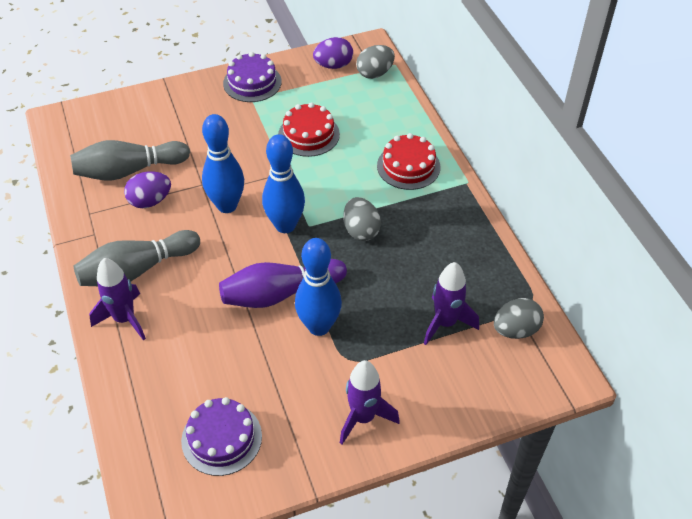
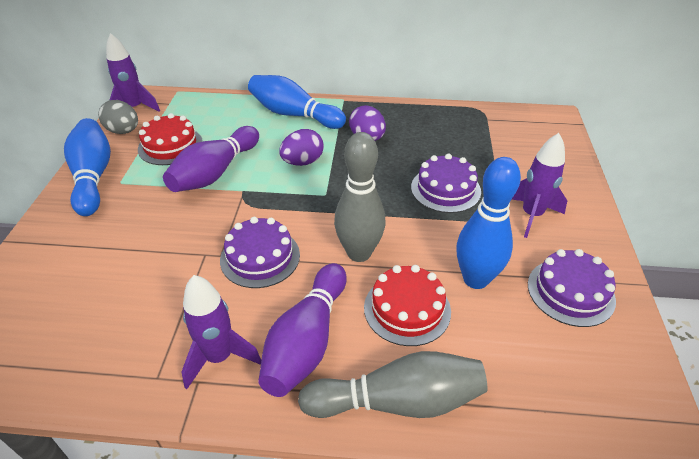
grey egg: 3 -> 1
purple bowling pin: 1 -> 2
purple cake: 2 -> 3

